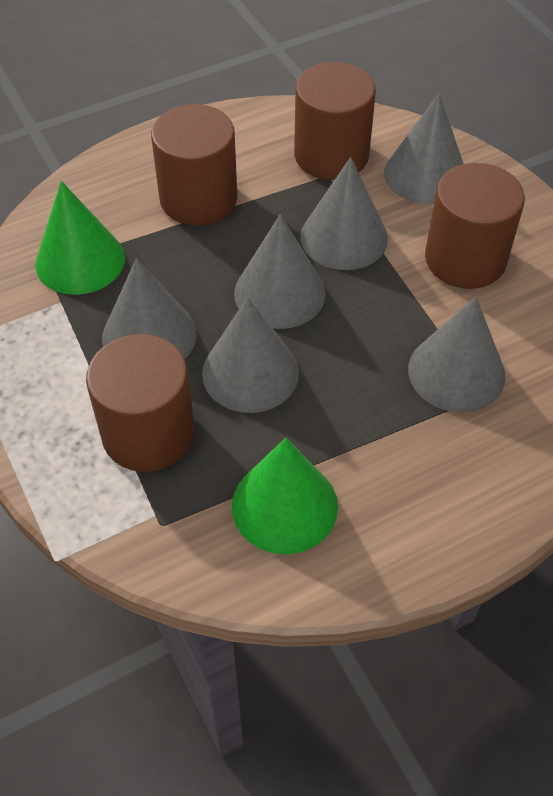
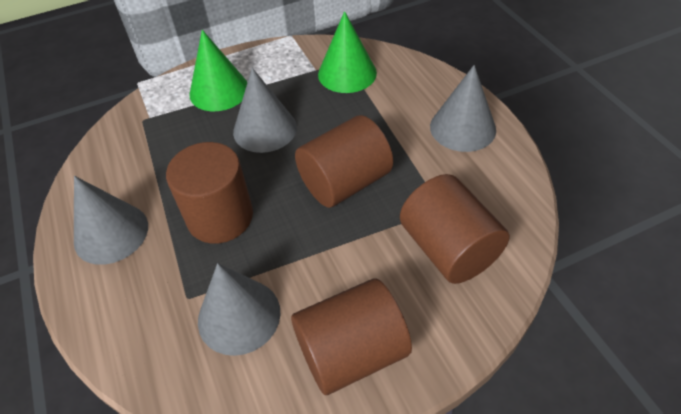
grey cone: 6 -> 4

